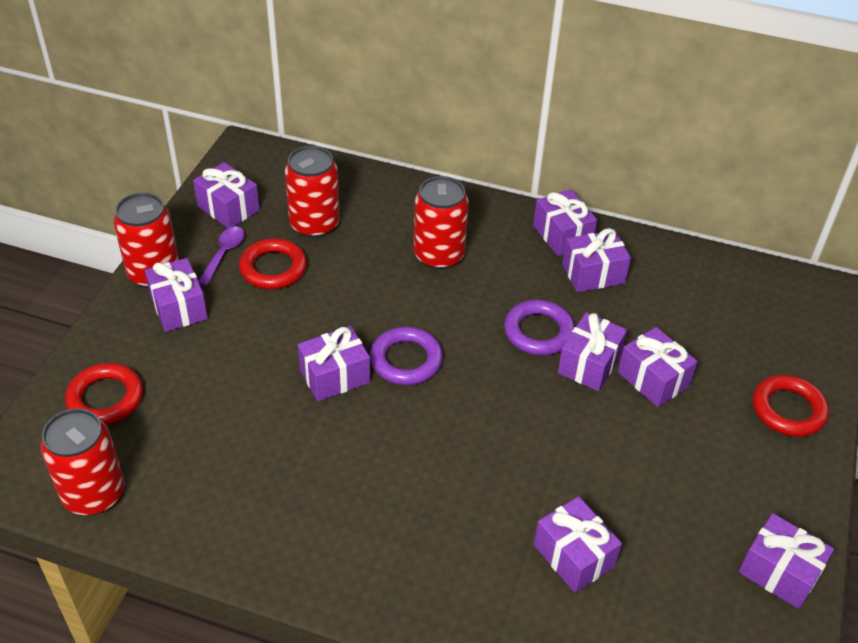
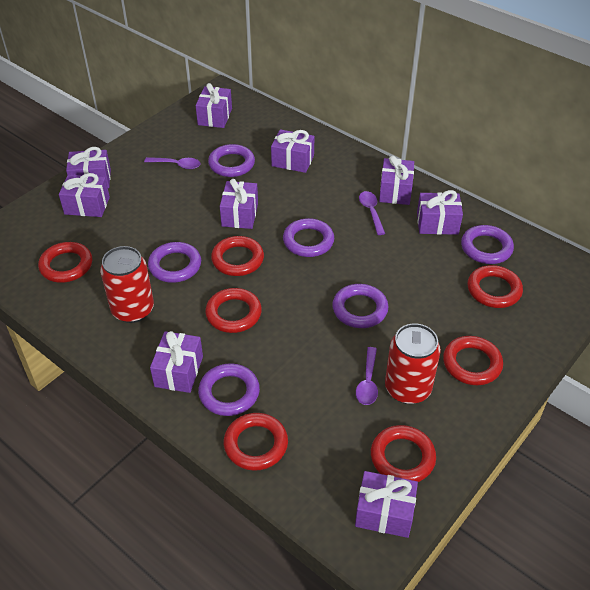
purple ring: 2 -> 6
purple spoon: 1 -> 3
red can: 4 -> 2
red ring: 3 -> 7

